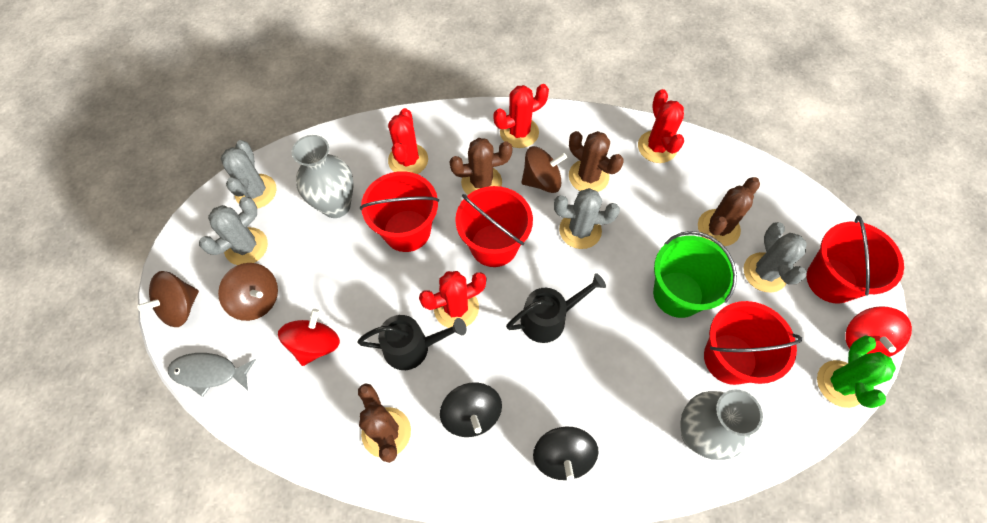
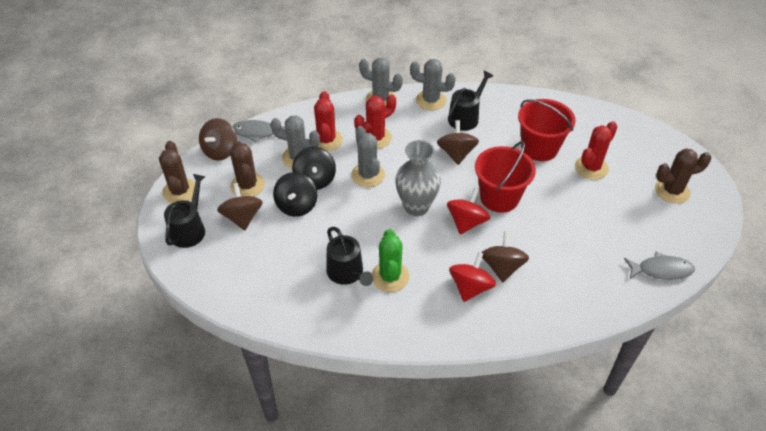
black watering can: 2 -> 3
brown cactus: 4 -> 3
brown spinning top: 3 -> 4
green bucket: 1 -> 0
grey fish: 1 -> 2
grey vase: 2 -> 1
red bucket: 4 -> 2
red cactus: 4 -> 3

